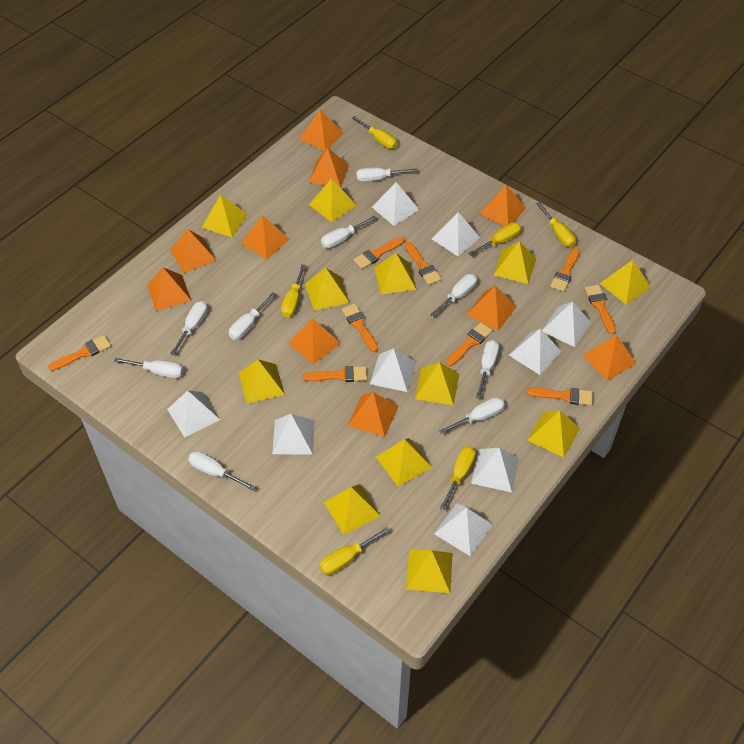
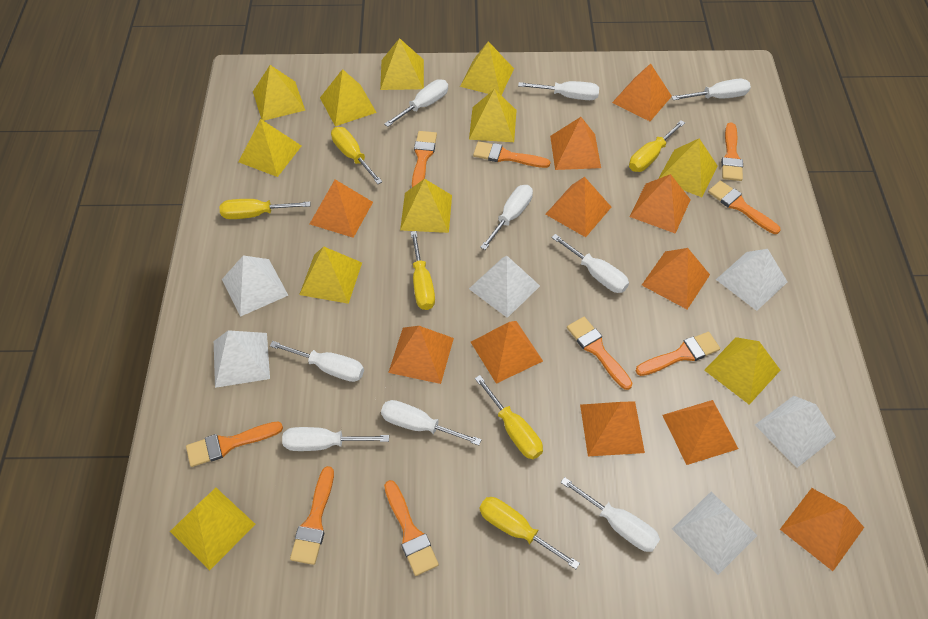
orange pyramid: 10 -> 11
white pyramid: 9 -> 6
yellow pyramid: 12 -> 11

